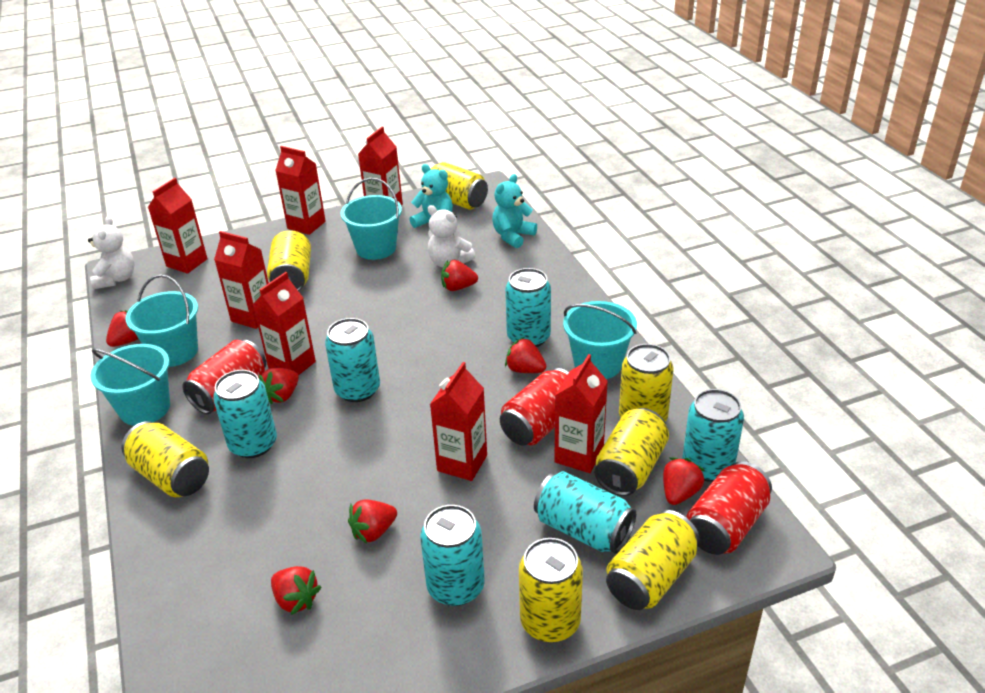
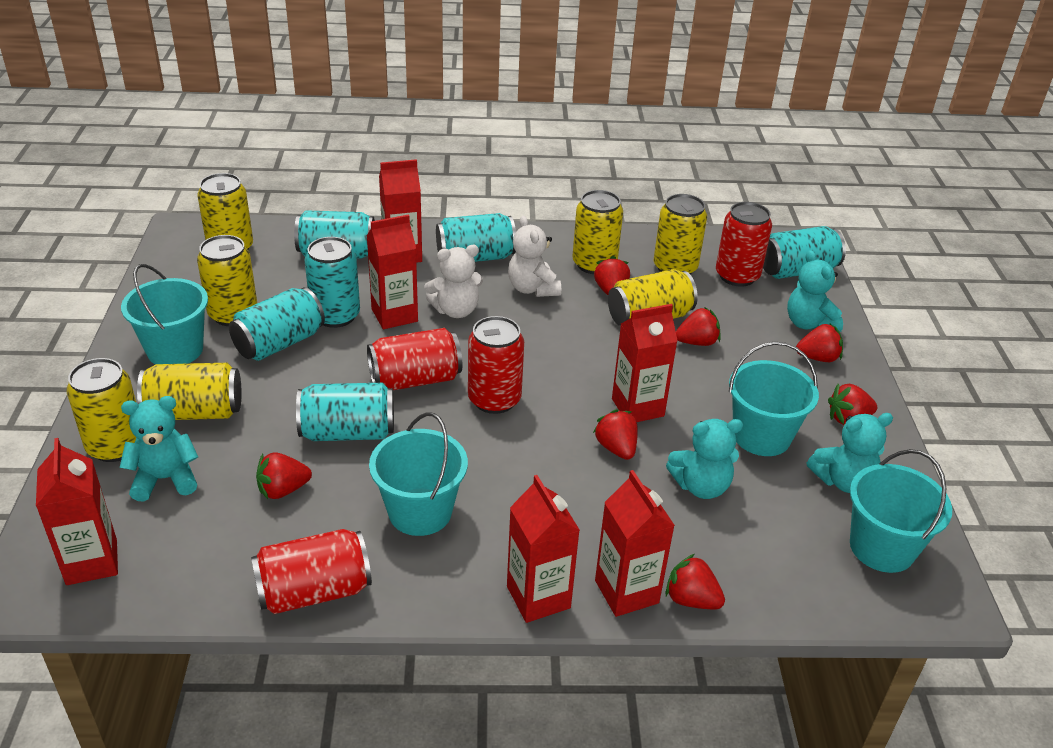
red can: 3 -> 4
red carton: 7 -> 6
turquoise teddy bear: 2 -> 4

